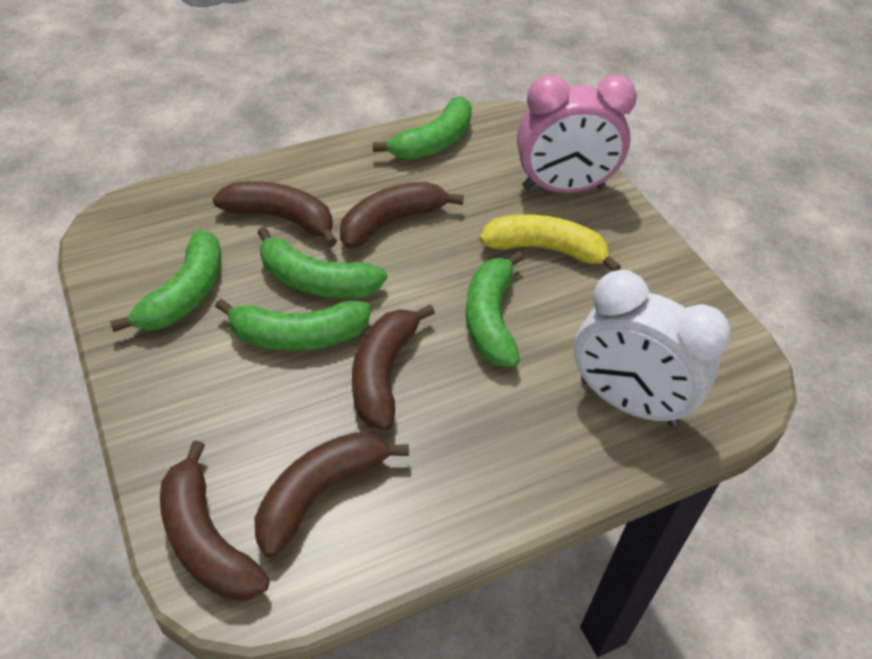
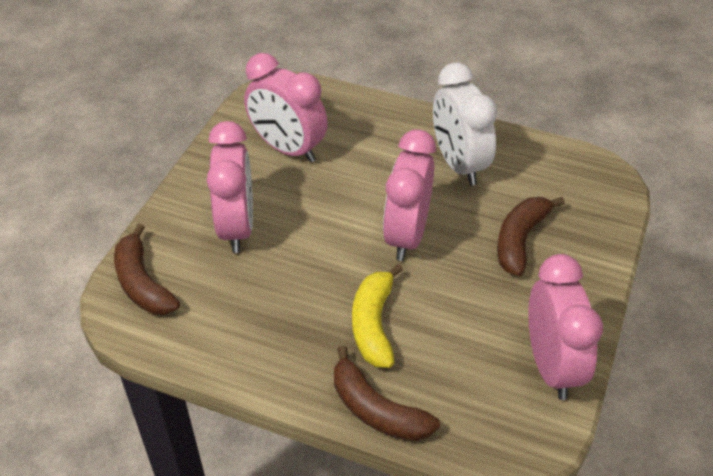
brown banana: 5 -> 3
green banana: 5 -> 0
pink clock: 1 -> 4

